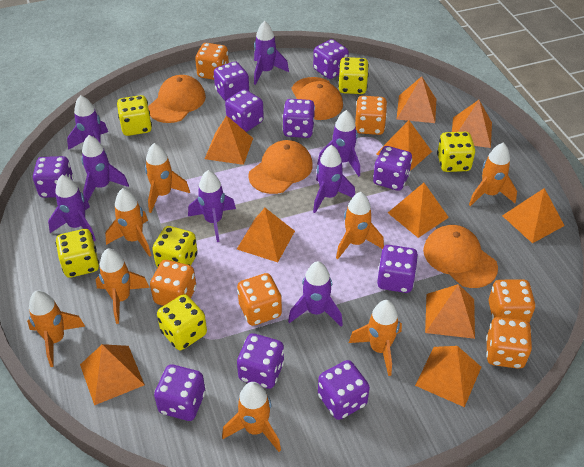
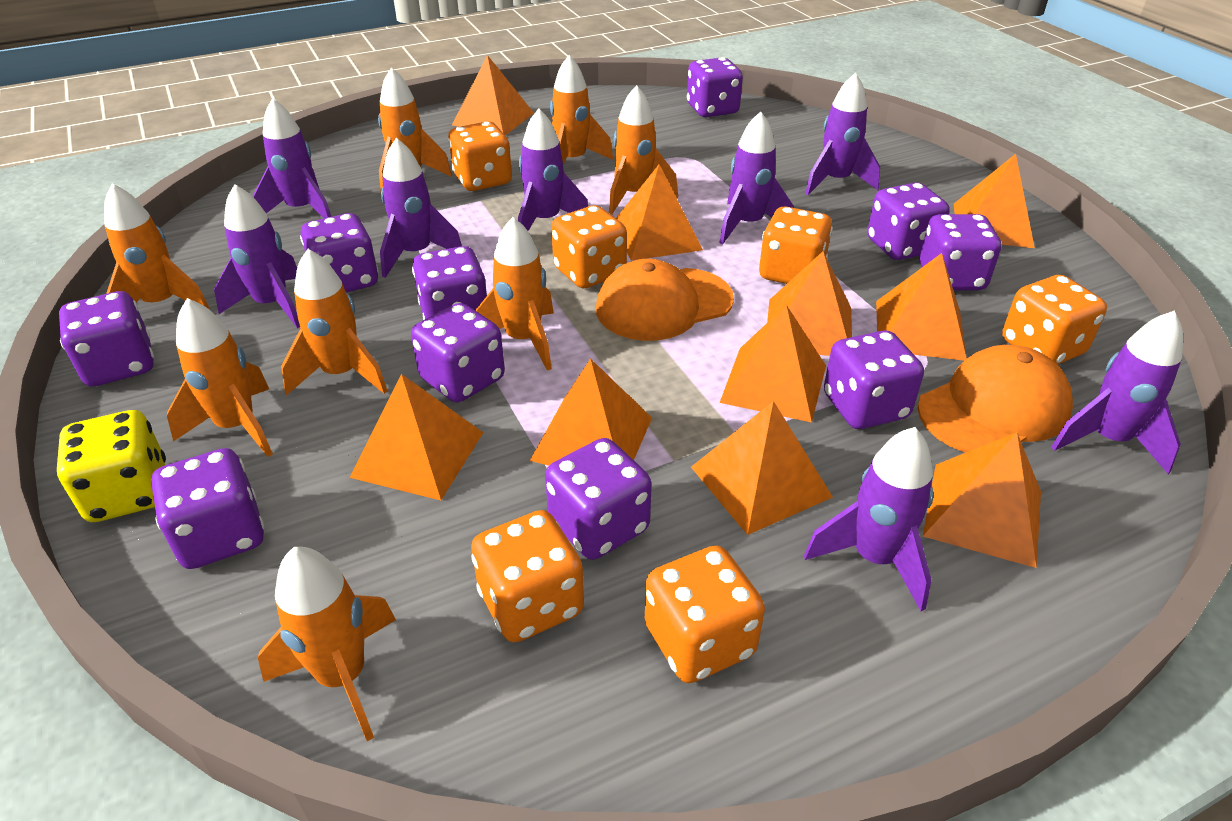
orange cap: 4 -> 2
yellow dice: 6 -> 1

